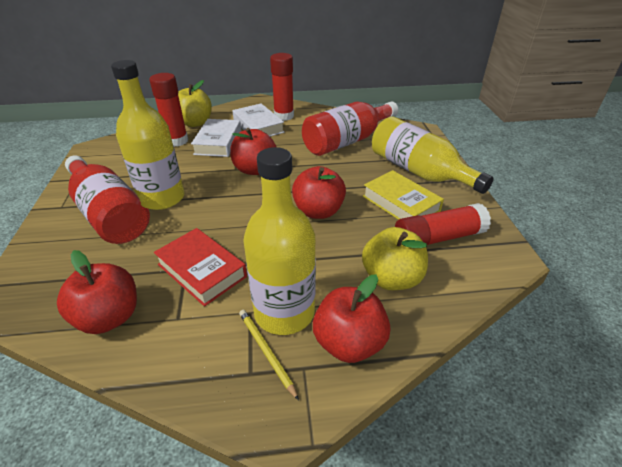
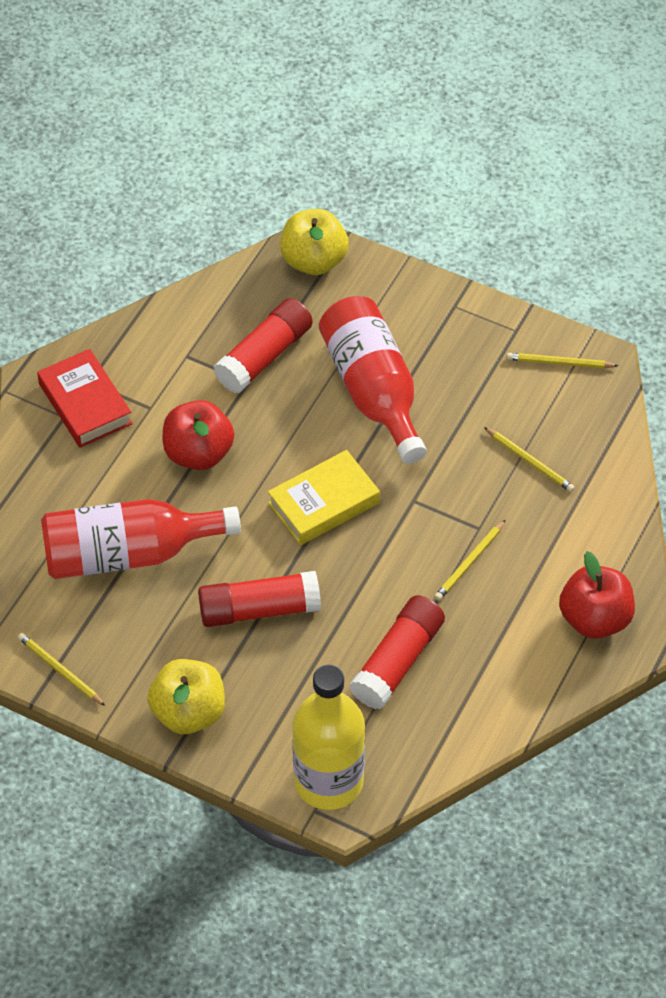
red apple: 4 -> 2
white book: 2 -> 0
yellow bottle: 3 -> 1
yellow pencil: 1 -> 4

